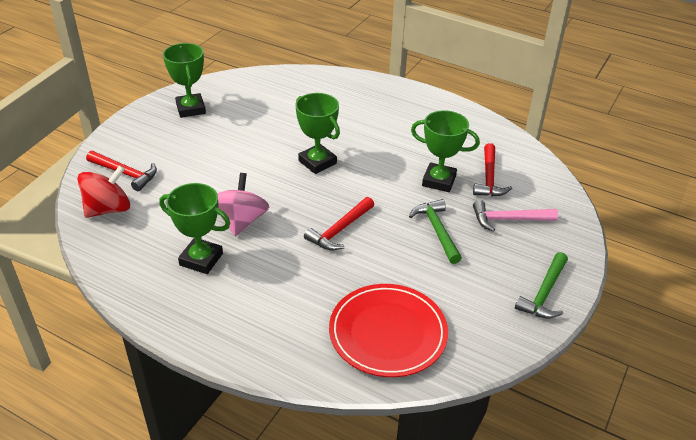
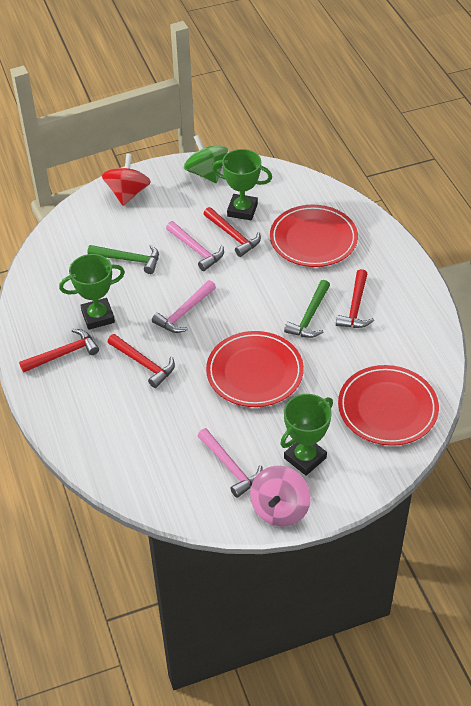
green spinning top: 0 -> 1
green trophy: 4 -> 3
pink hammer: 1 -> 3
red hammer: 3 -> 4
red plate: 1 -> 3

